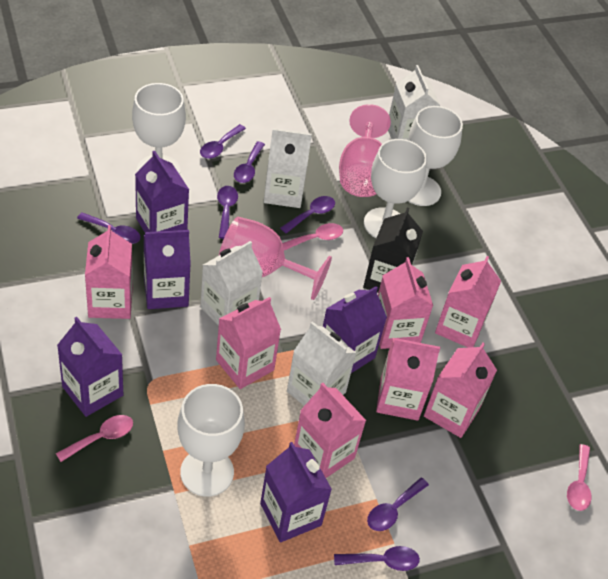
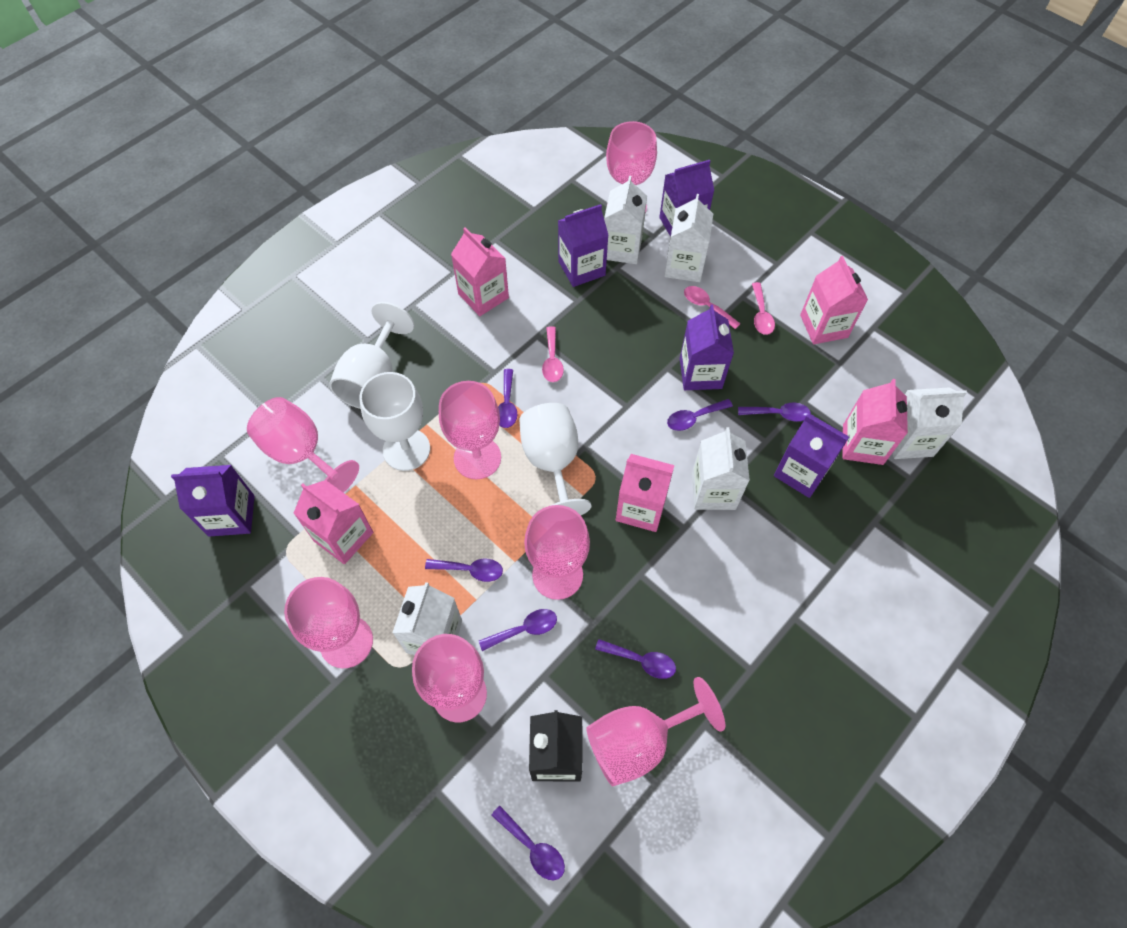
pink carton: 7 -> 5
pink goblet: 2 -> 7
white carton: 4 -> 5
white goblet: 4 -> 3

